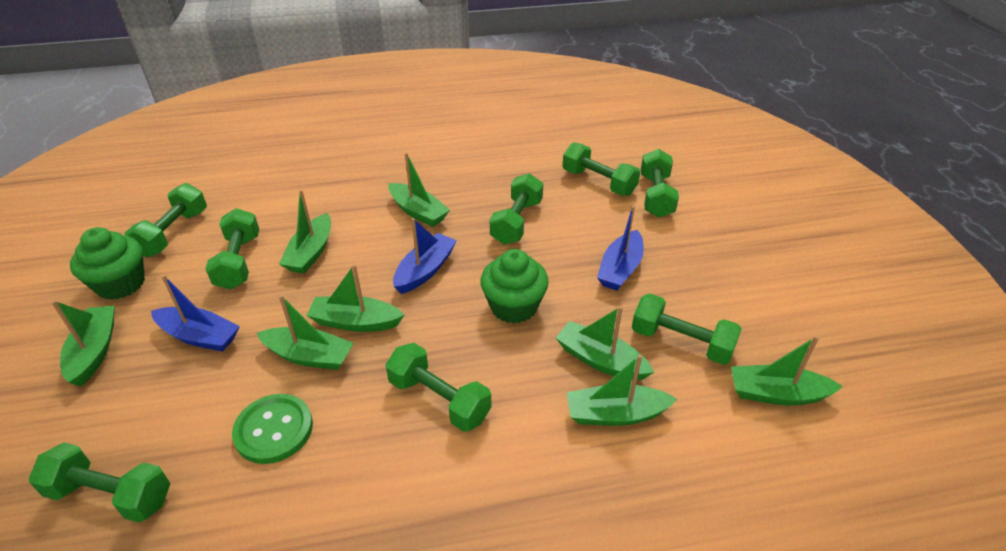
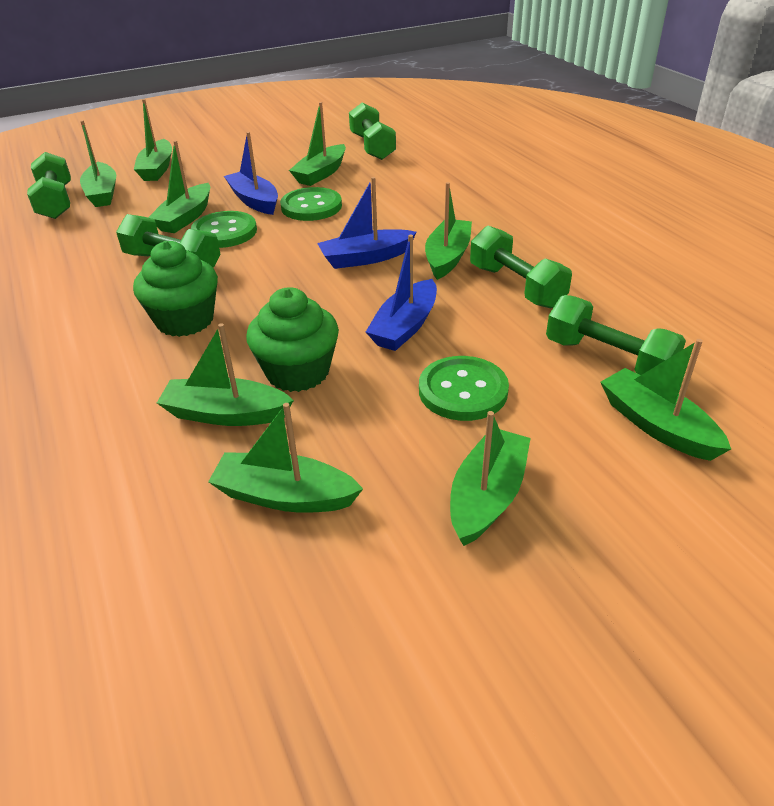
green boat: 8 -> 9
green button: 1 -> 3
green dumbbell: 8 -> 5

